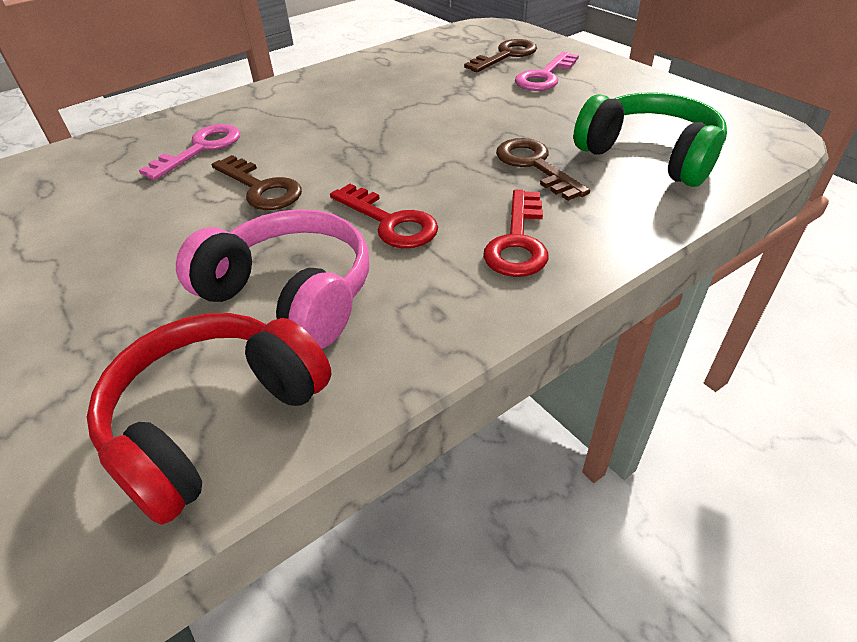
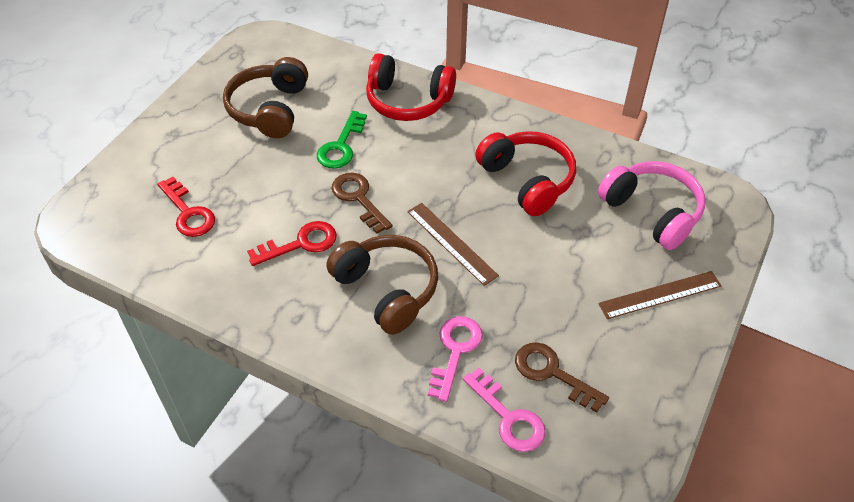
brown headphones: 0 -> 2
brown key: 3 -> 2
brown ruler: 0 -> 2
green headphones: 1 -> 0
green key: 0 -> 1
red headphones: 1 -> 2

